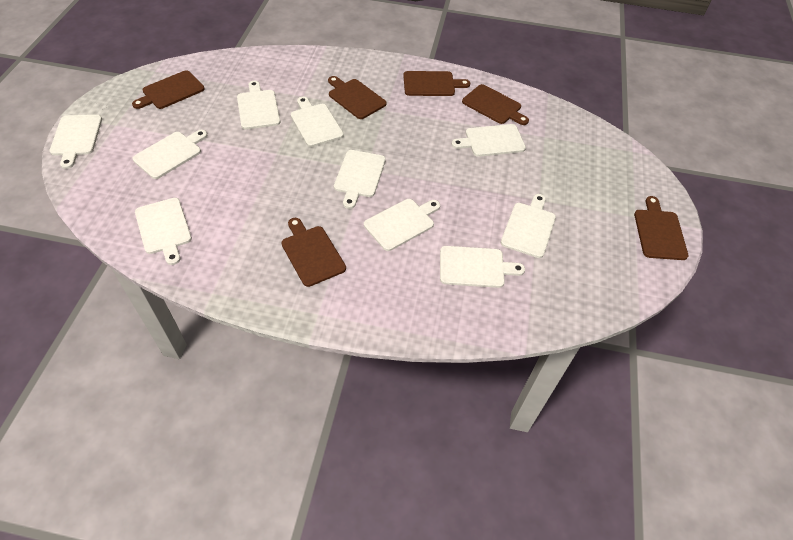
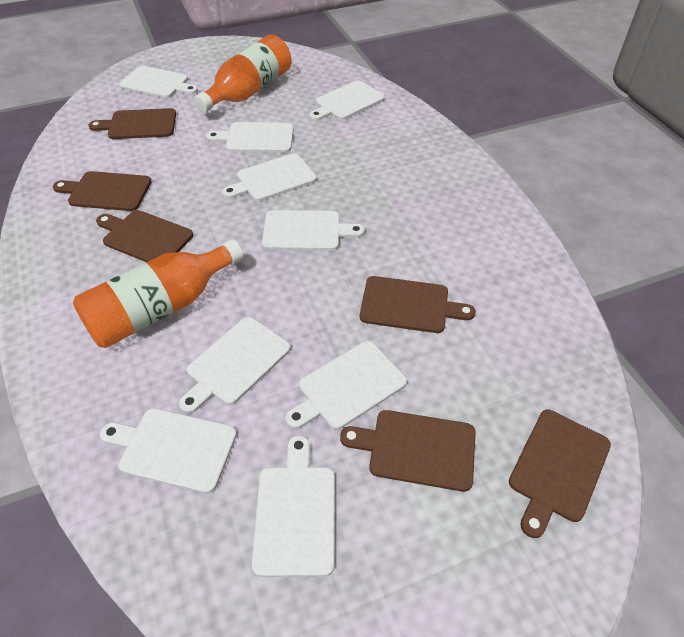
orange bottle: 0 -> 2
white cutting board: 10 -> 9

